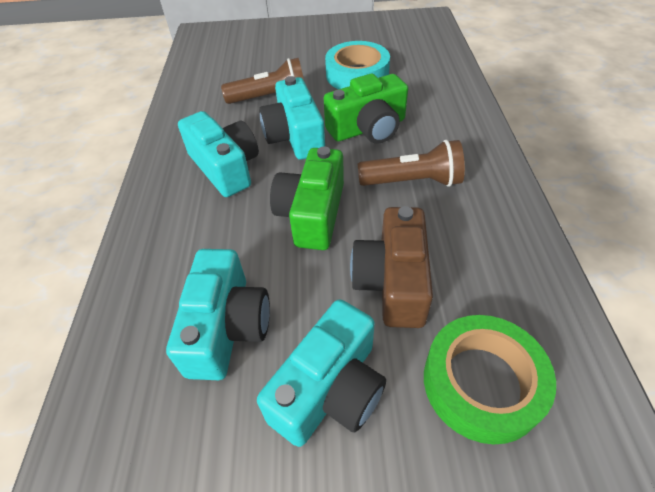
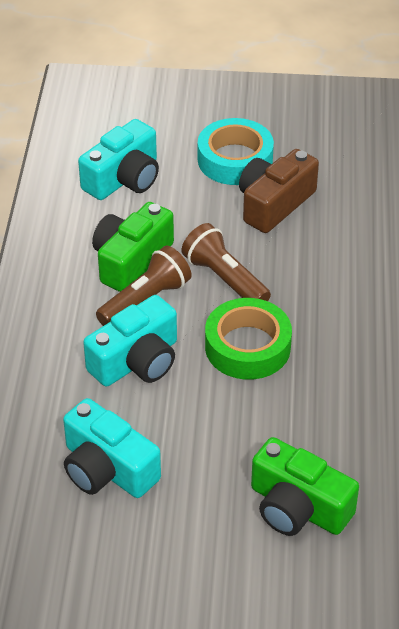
turquoise camera: 4 -> 3

